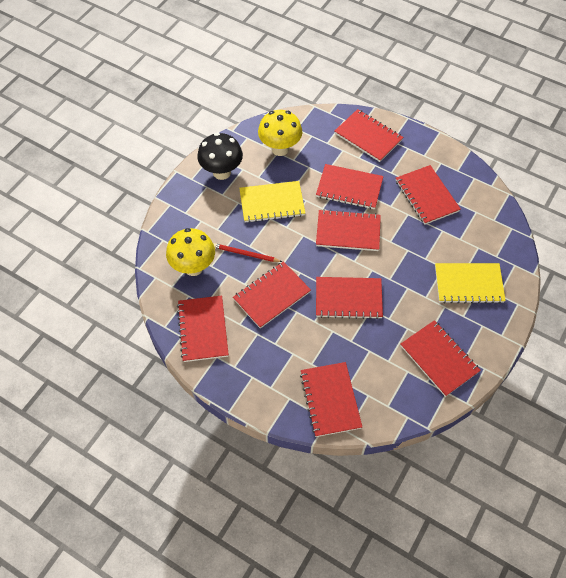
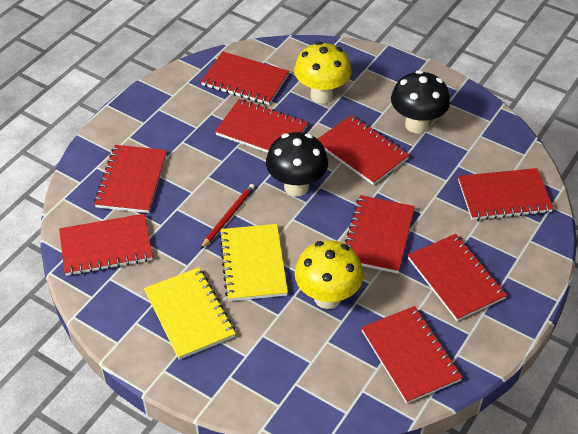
black mushroom: 1 -> 2

